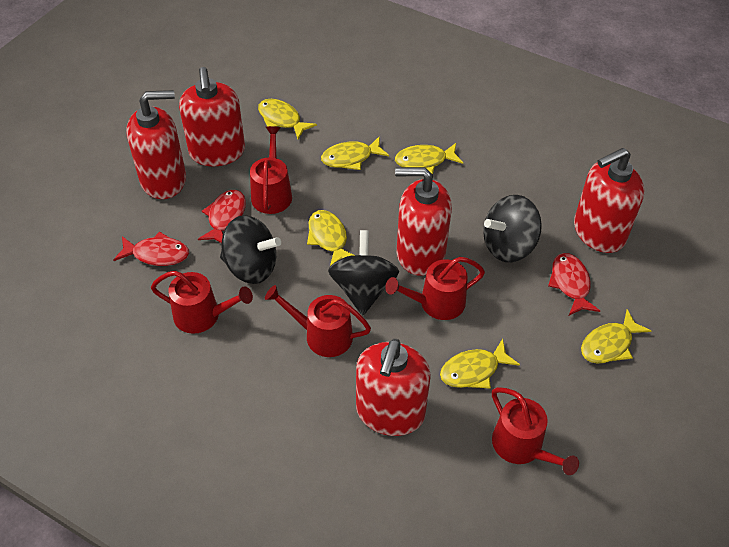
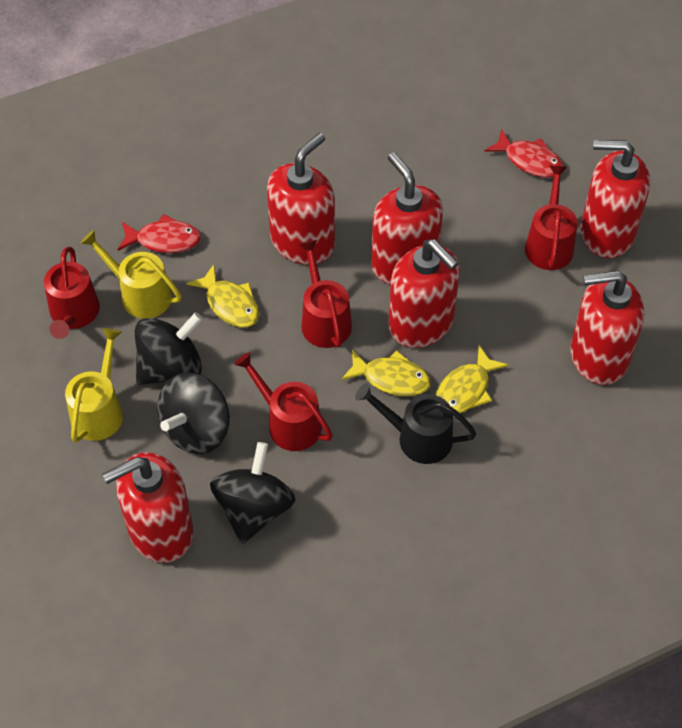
black watering can: 0 -> 1
red fish: 3 -> 2
red soap dispenser: 5 -> 6
red watering can: 5 -> 4
yellow fish: 6 -> 3
yellow watering can: 0 -> 2

